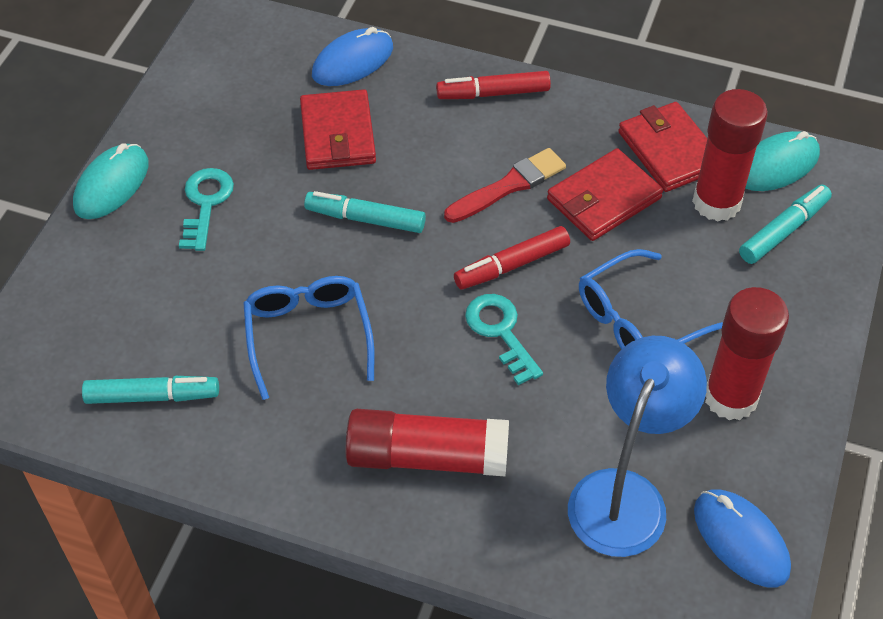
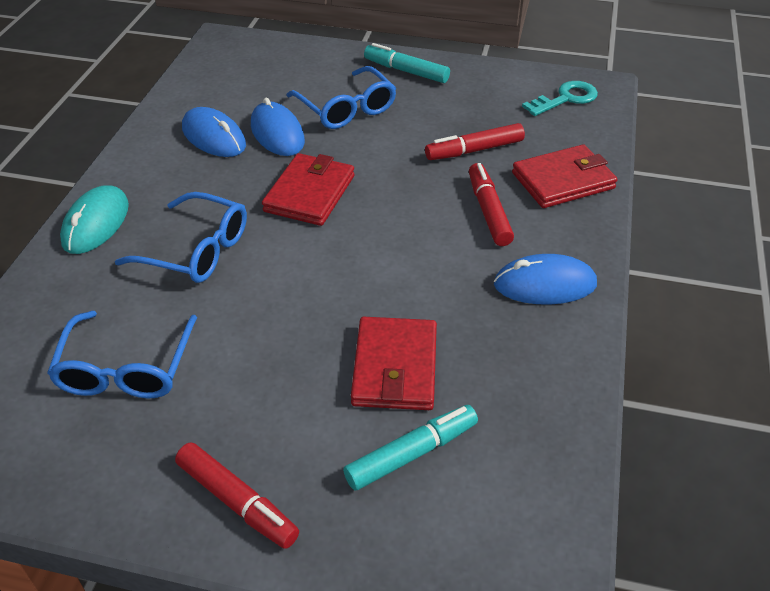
blue glasses: 2 -> 3
blue lamp: 1 -> 0
blue mouse: 2 -> 3
red brush: 1 -> 0
red glue stick: 3 -> 0
red marker: 2 -> 3
turquoise key: 2 -> 1
turquoise marker: 3 -> 2
turquoise mouse: 2 -> 1

